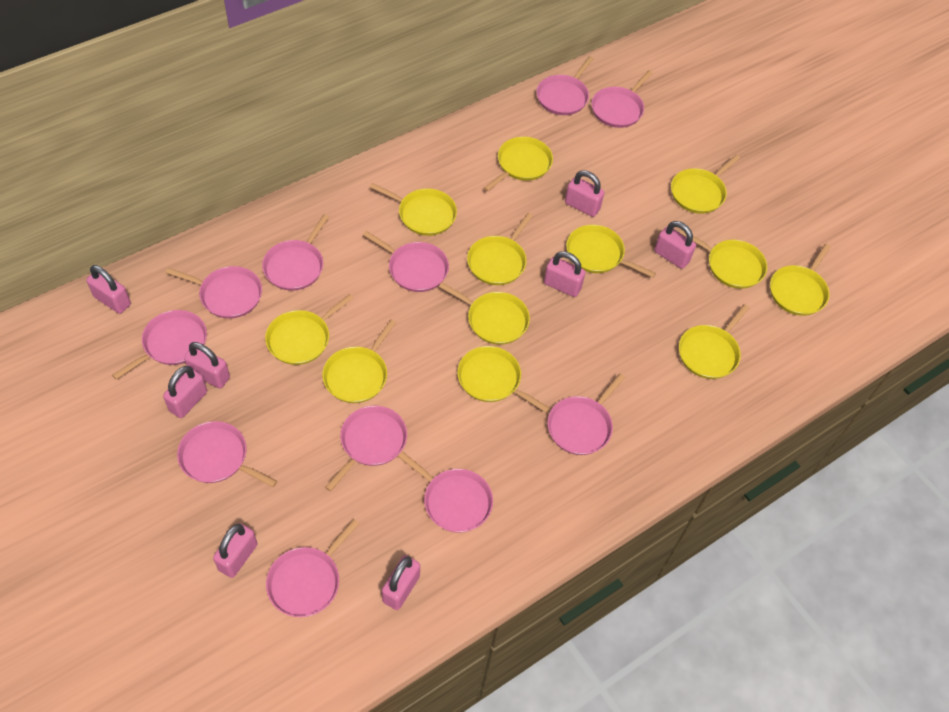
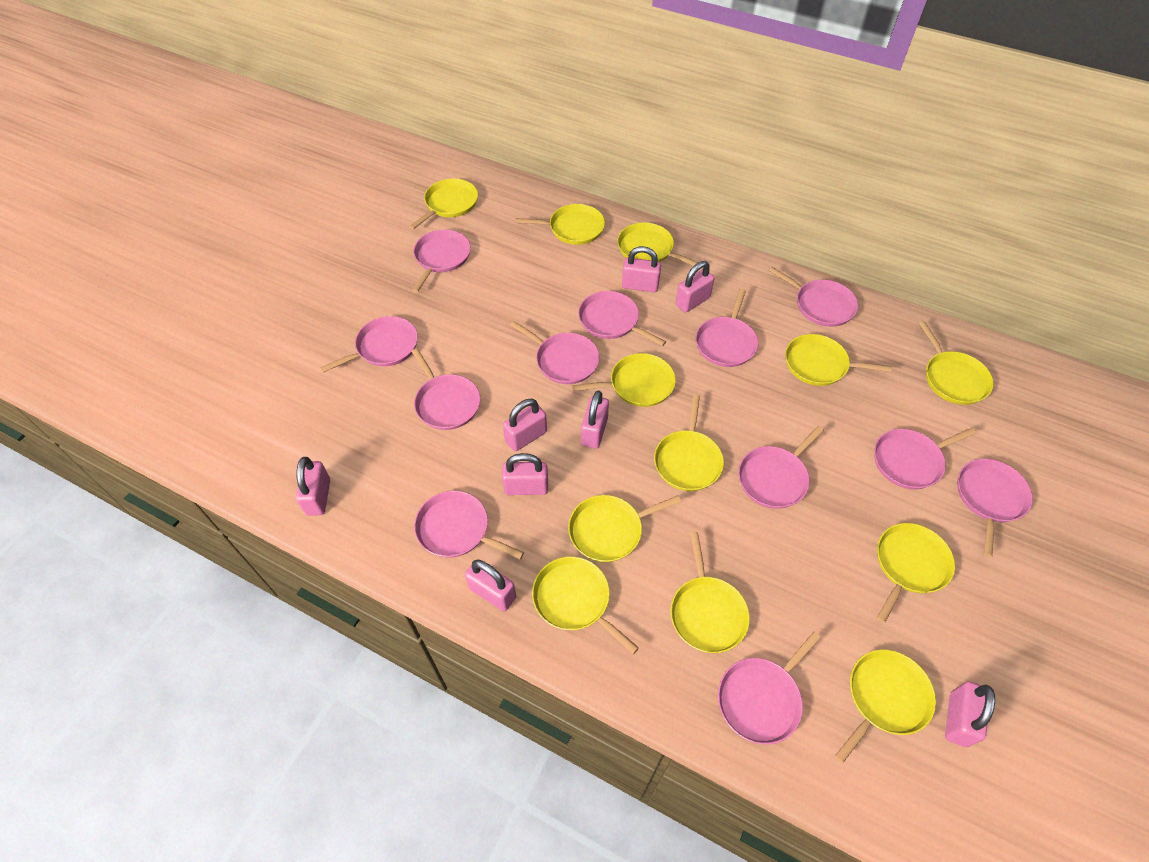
pink pan: 11 -> 12

